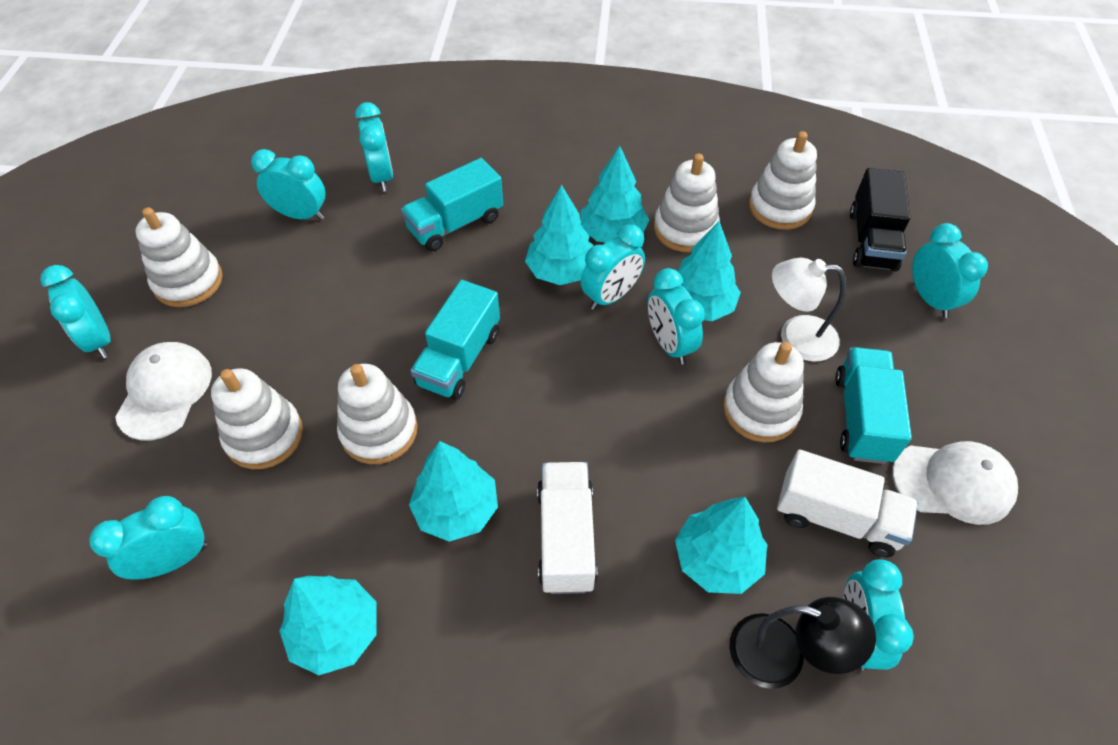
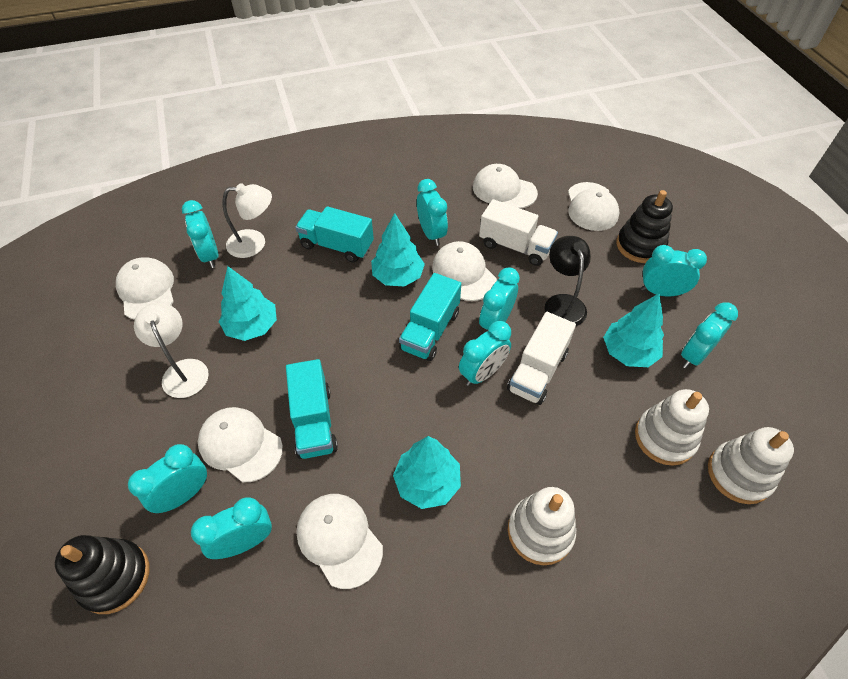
black stacking toy: 0 -> 2
black truck: 1 -> 0
turquoise tree: 6 -> 4
white cap: 2 -> 6
white lamp: 1 -> 2
white stacking toy: 6 -> 3

